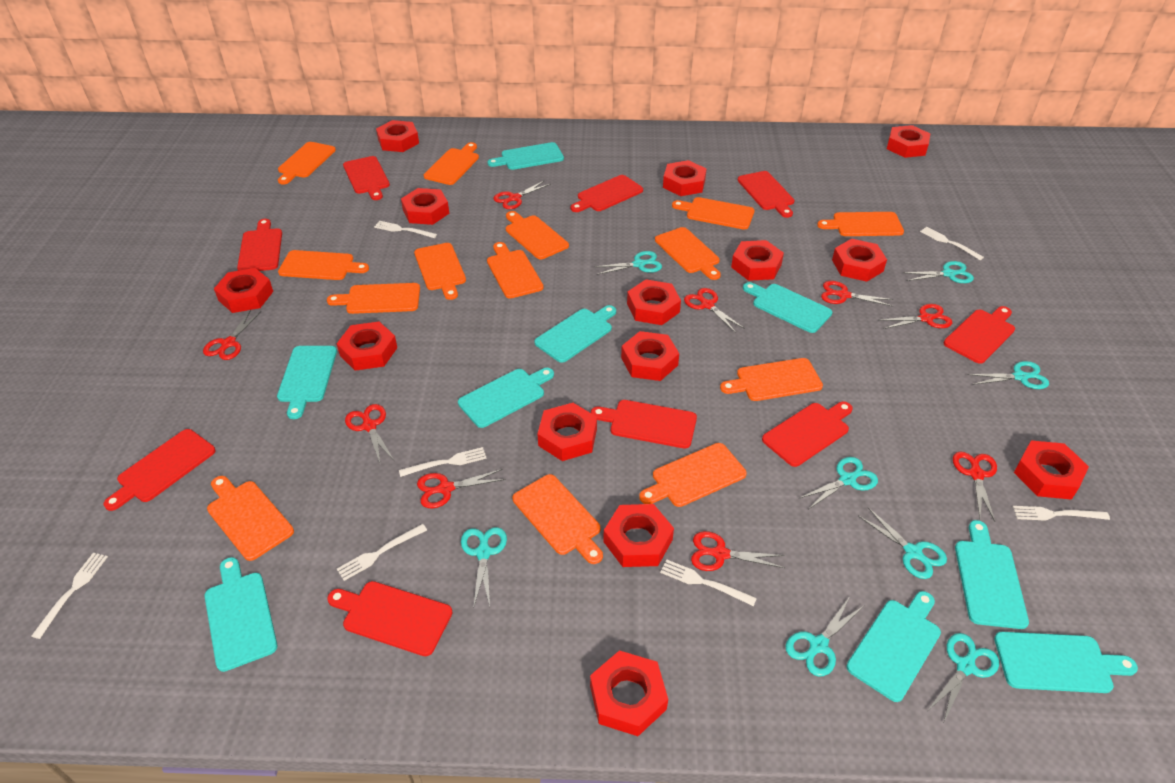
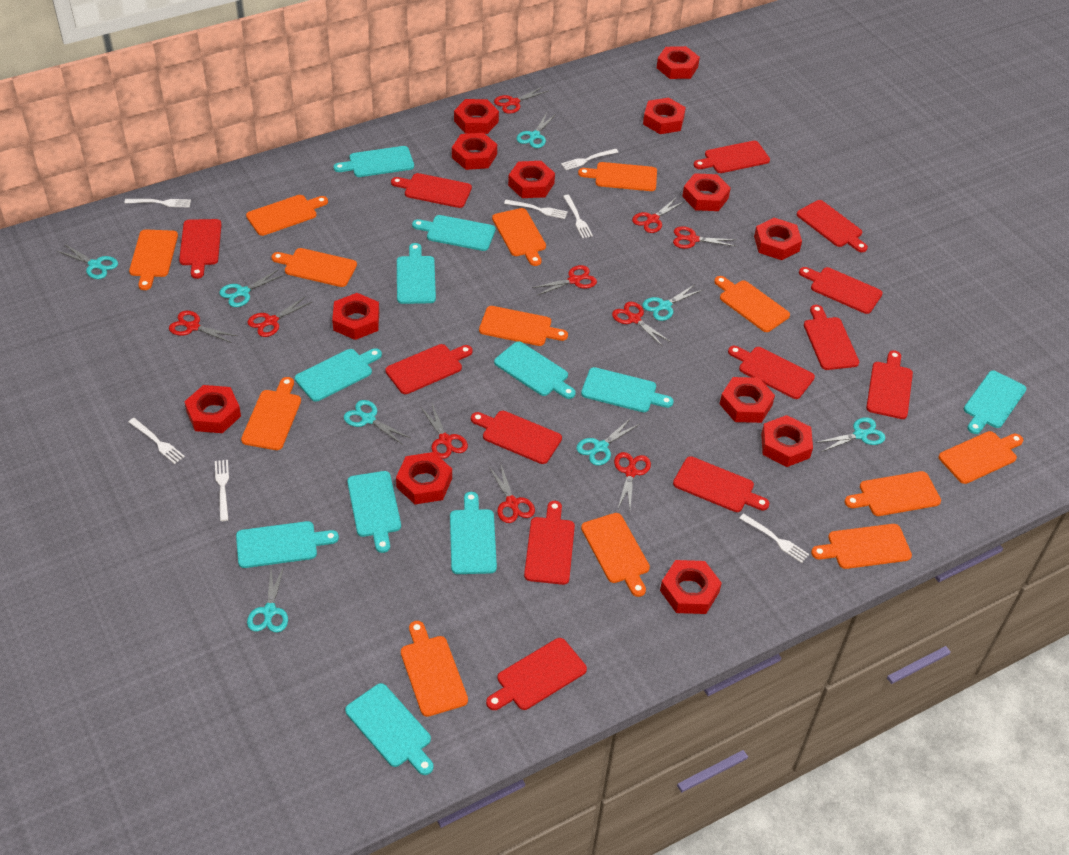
orange cutting board: 14 -> 13
red cutting board: 9 -> 13
red nut: 14 -> 13
red scissors: 9 -> 10
turquoise cutting board: 9 -> 11

